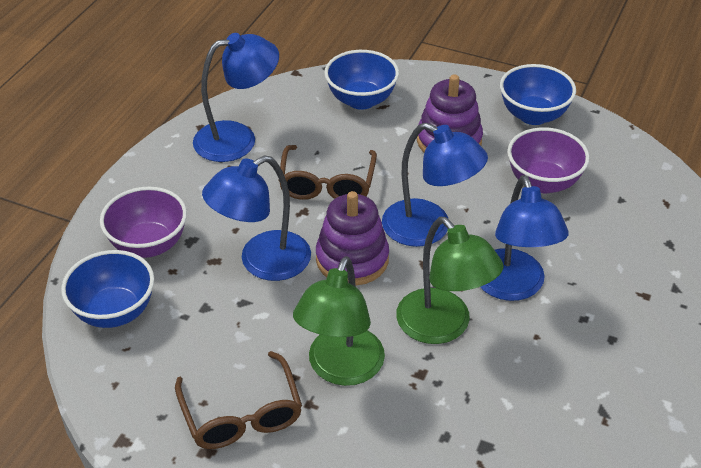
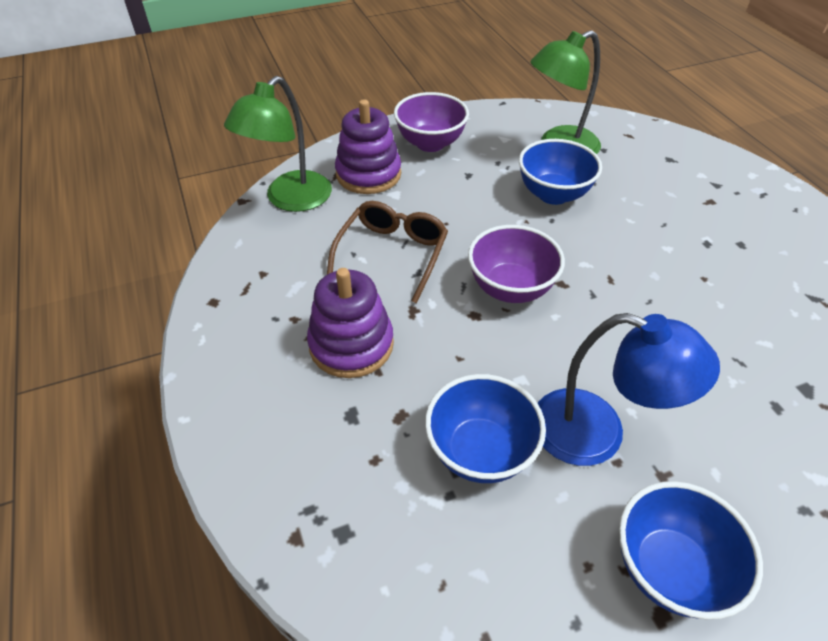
blue lamp: 4 -> 1
brown glasses: 2 -> 1

